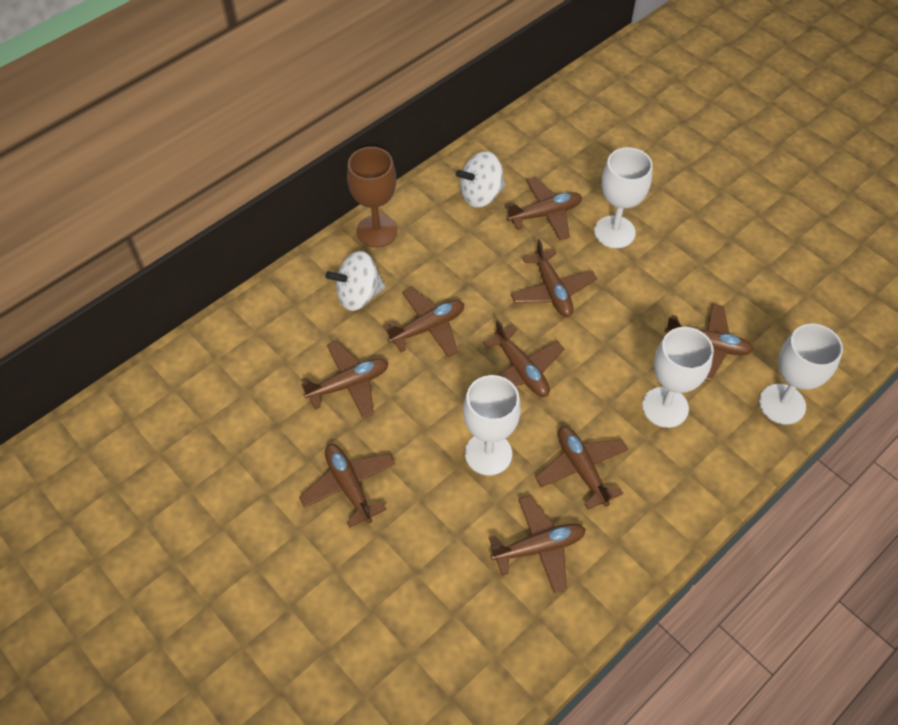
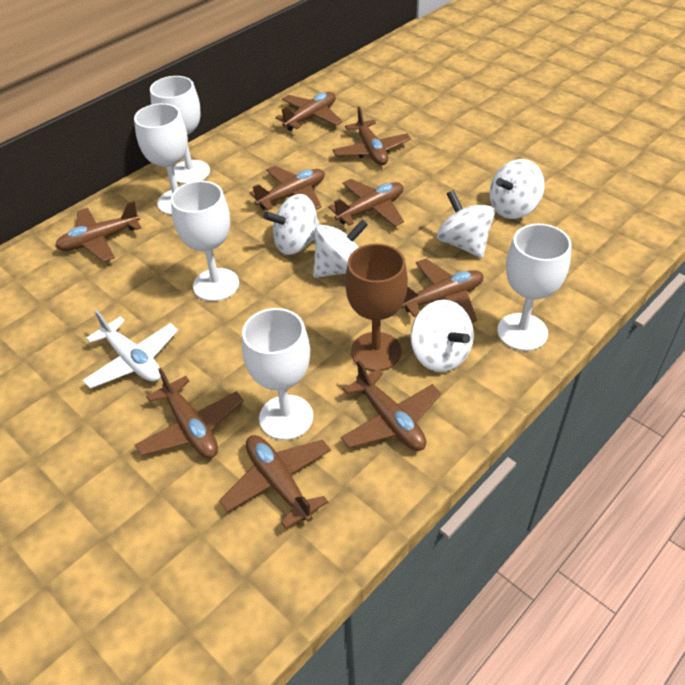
white goblet: 4 -> 5
white plane: 0 -> 1
white spinning top: 2 -> 5

